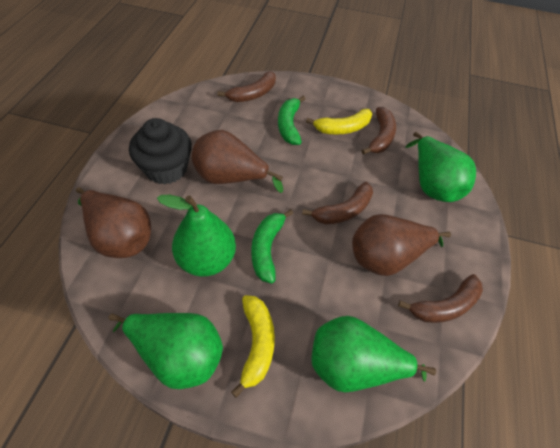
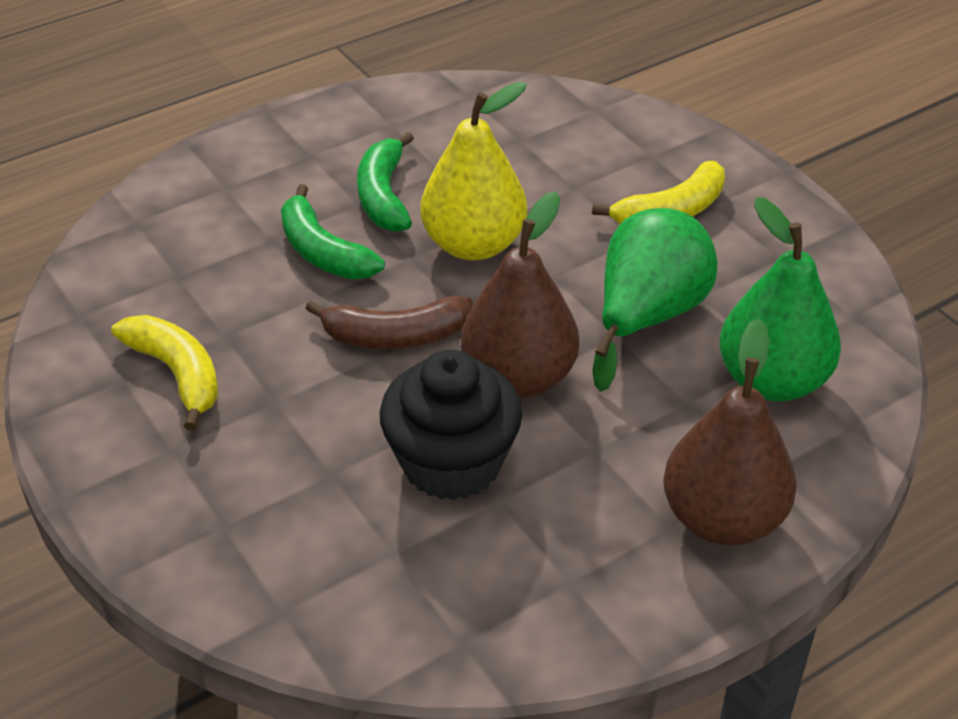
brown banana: 4 -> 1
brown pear: 3 -> 2
green pear: 4 -> 2
yellow pear: 0 -> 1

